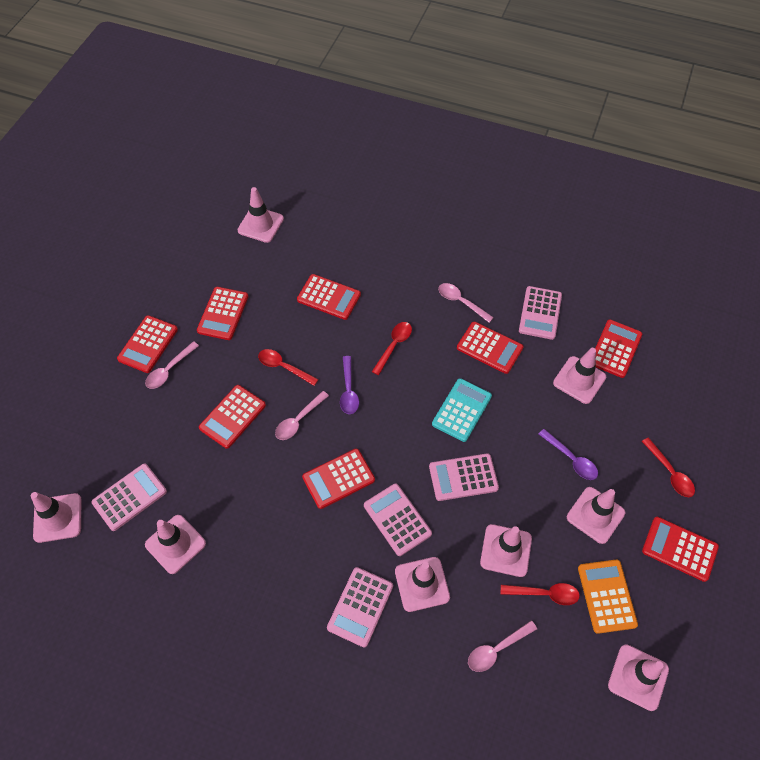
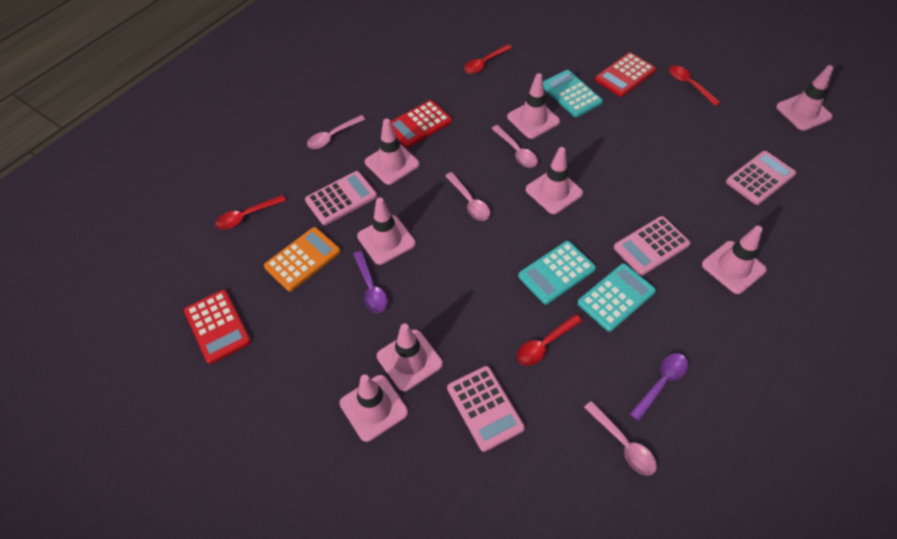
pink calculator: 5 -> 4
red calculator: 8 -> 3
turquoise calculator: 1 -> 3

